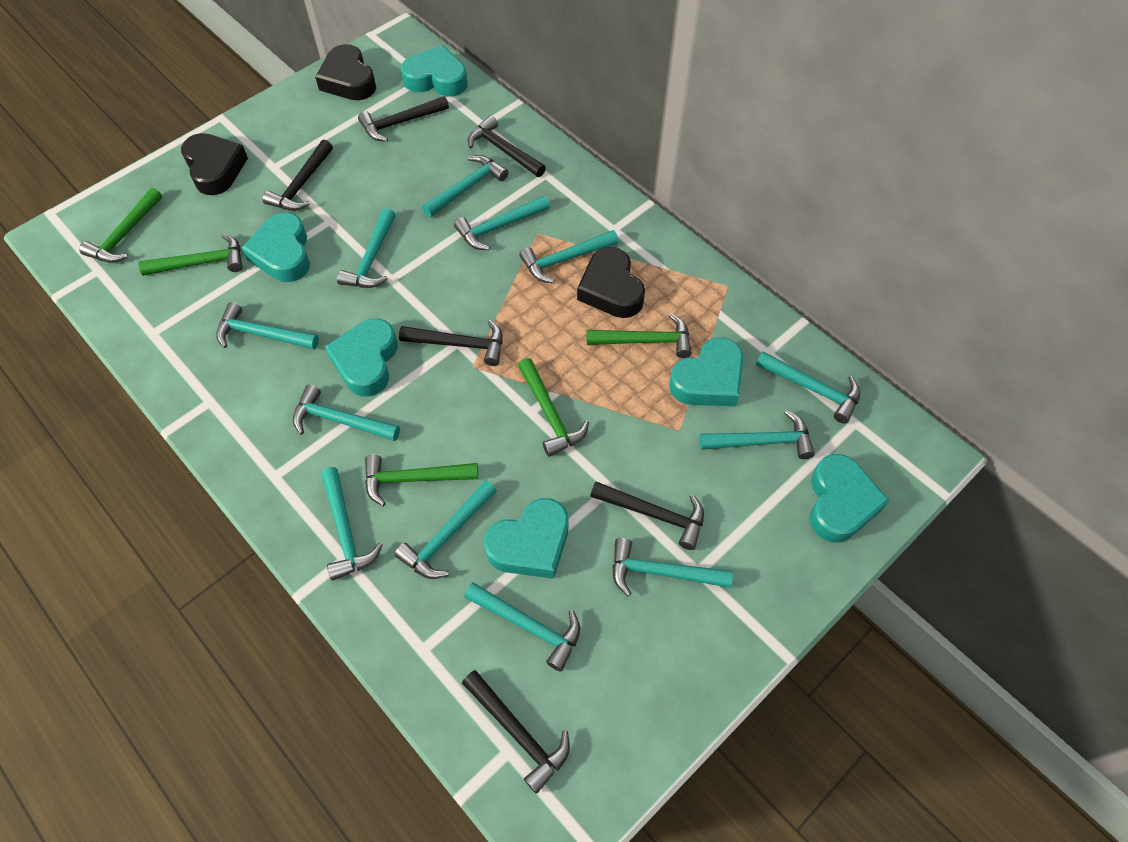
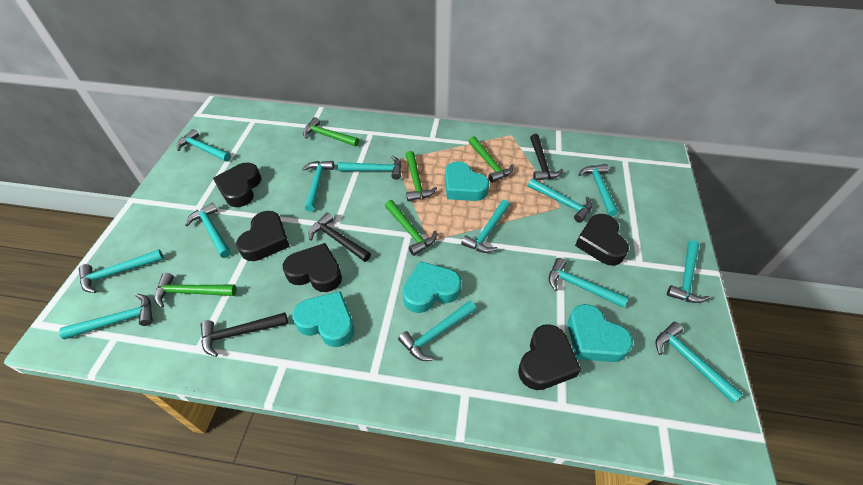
black hammer: 6 -> 3
black heart: 3 -> 5
turquoise hammer: 12 -> 13
turquoise heart: 6 -> 4

